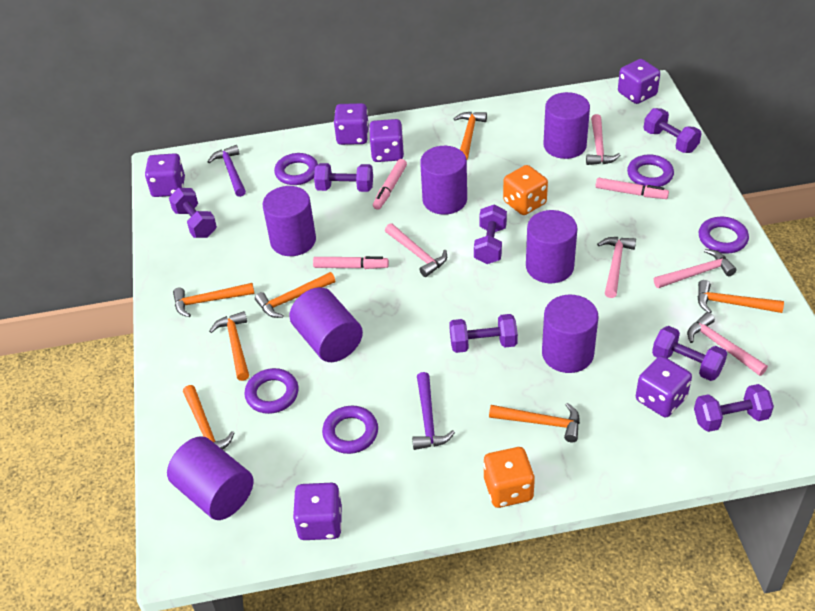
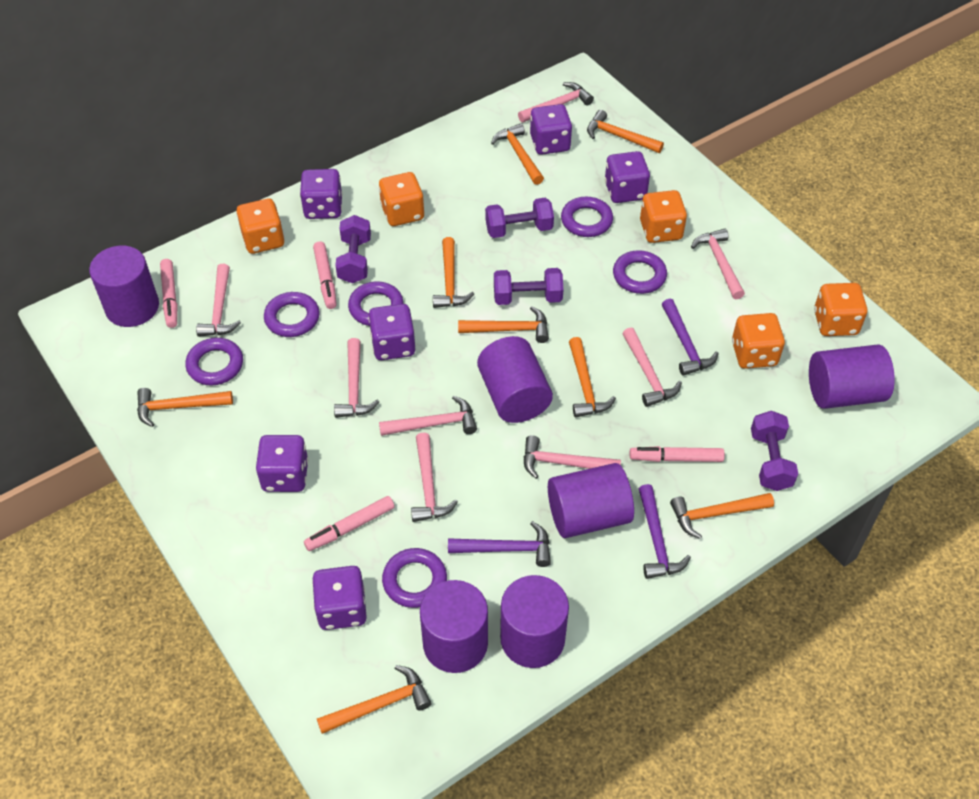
orange dice: 2 -> 5
orange hammer: 7 -> 8
pink hammer: 5 -> 8
pink marker: 3 -> 4
purple cylinder: 7 -> 6
purple dumbbell: 7 -> 4
purple hammer: 2 -> 3
purple ring: 5 -> 6

